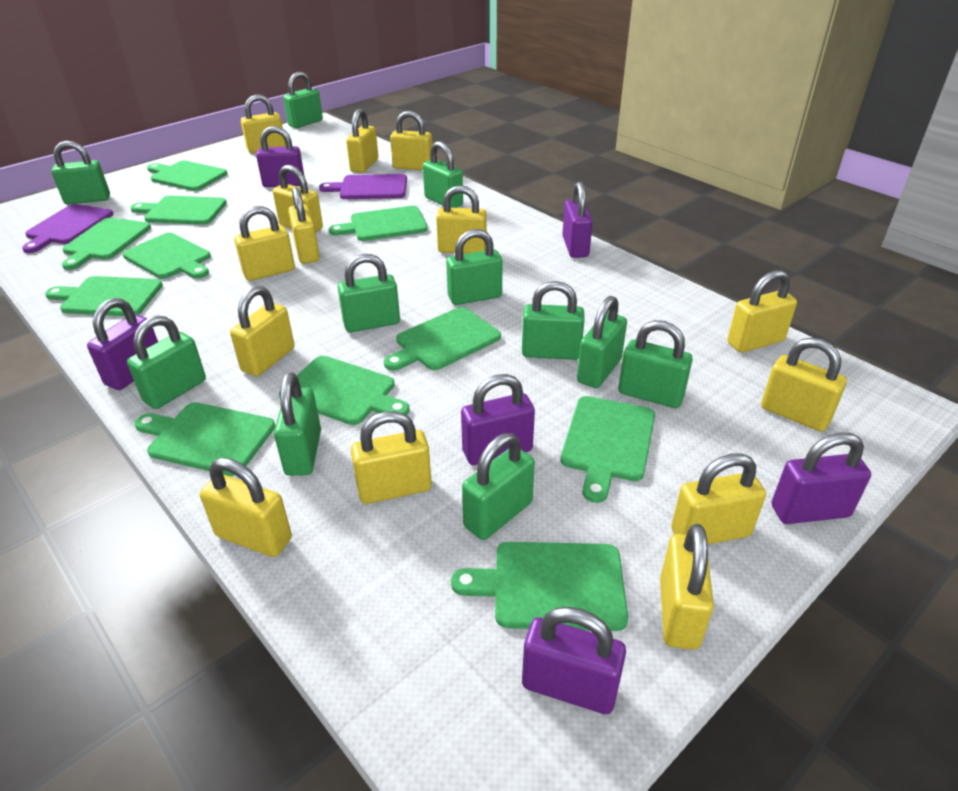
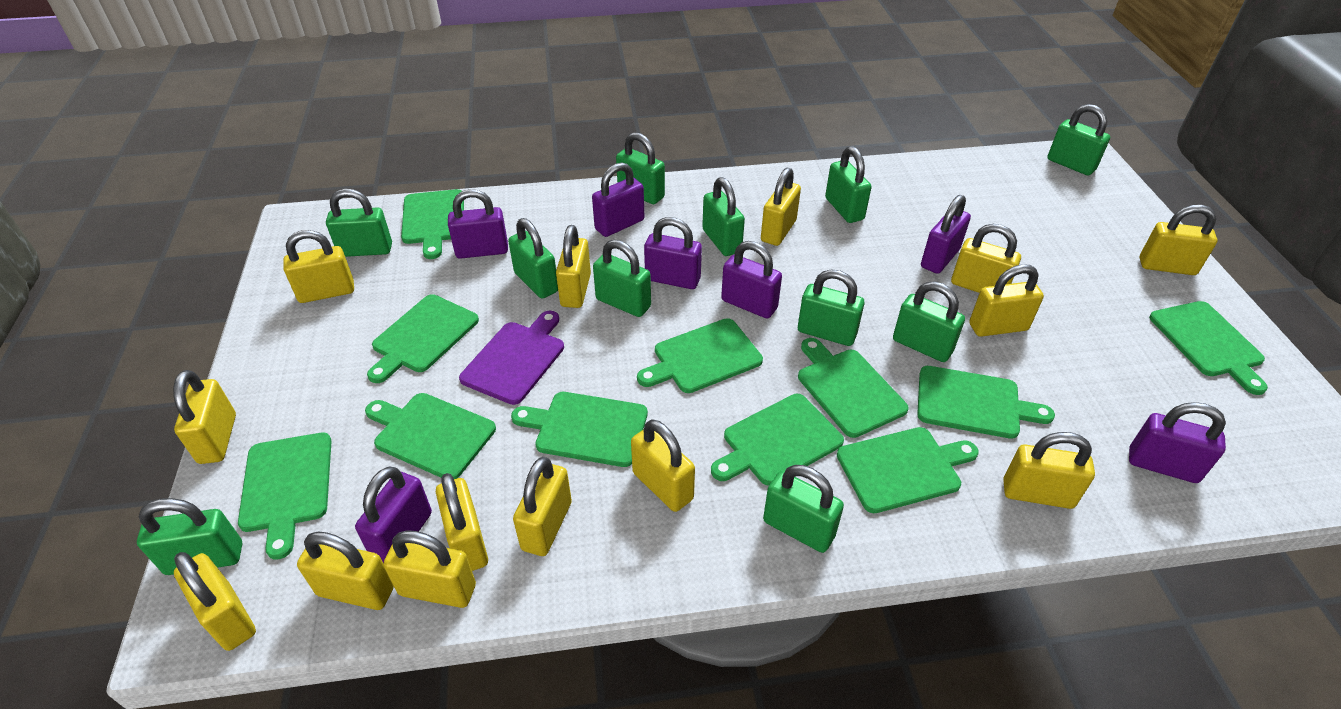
purple cutting board: 2 -> 1
purple padlock: 6 -> 7

